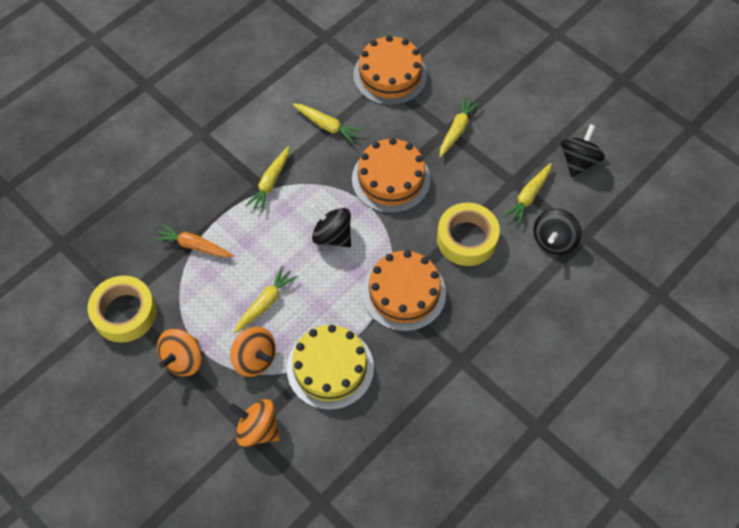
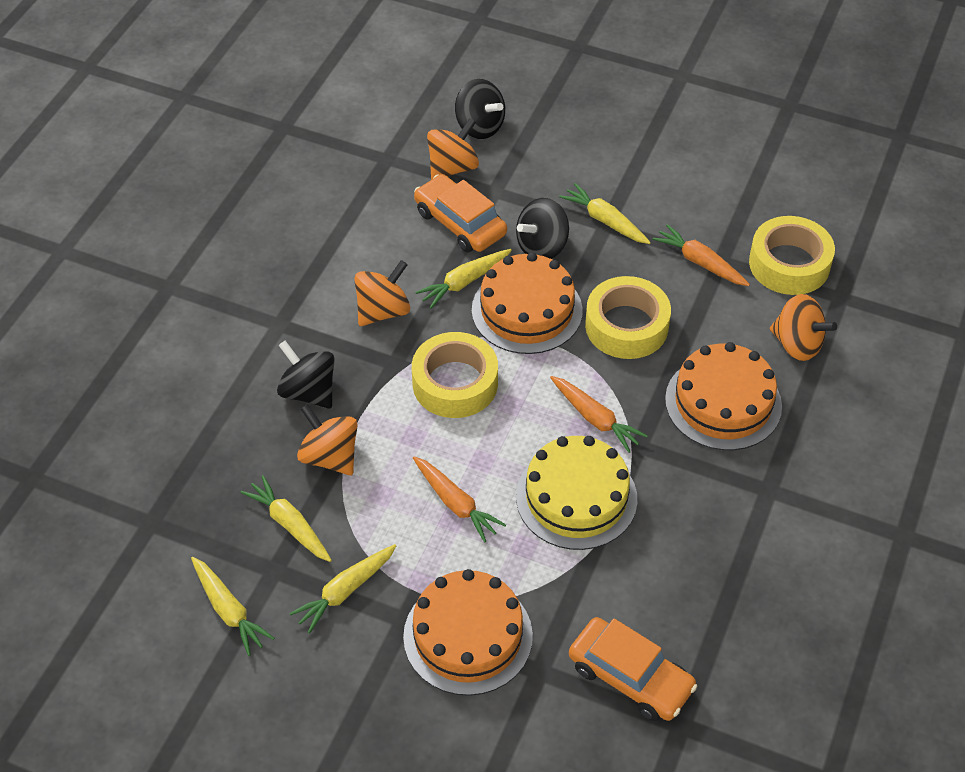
orange car: 0 -> 2
orange carrot: 1 -> 3
orange spinning top: 3 -> 4
yellow tape: 2 -> 3

